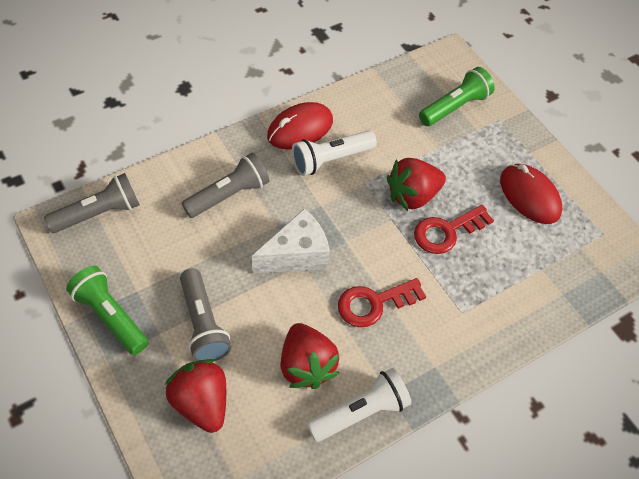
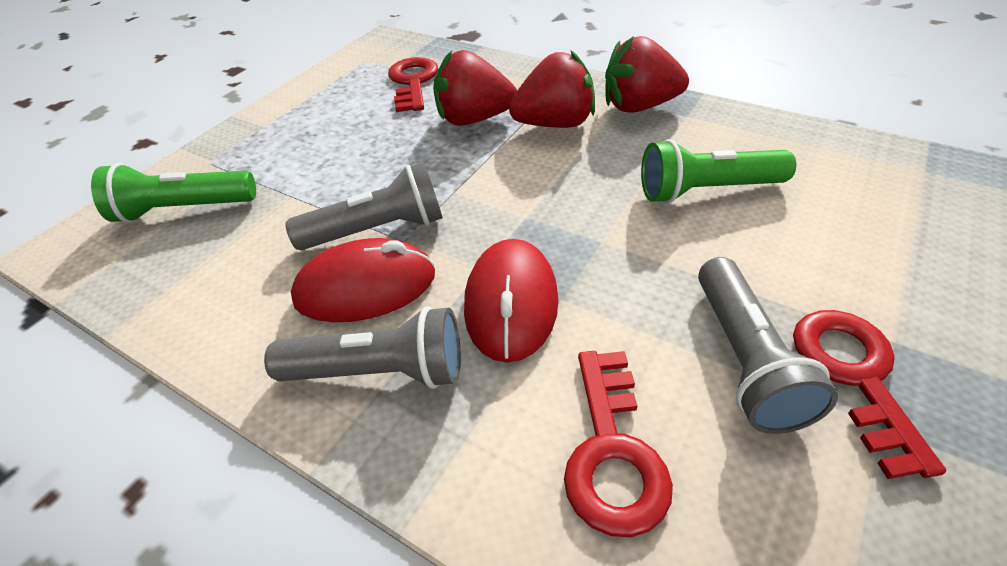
red key: 2 -> 3
white cheese: 1 -> 0
white flashlight: 2 -> 0

